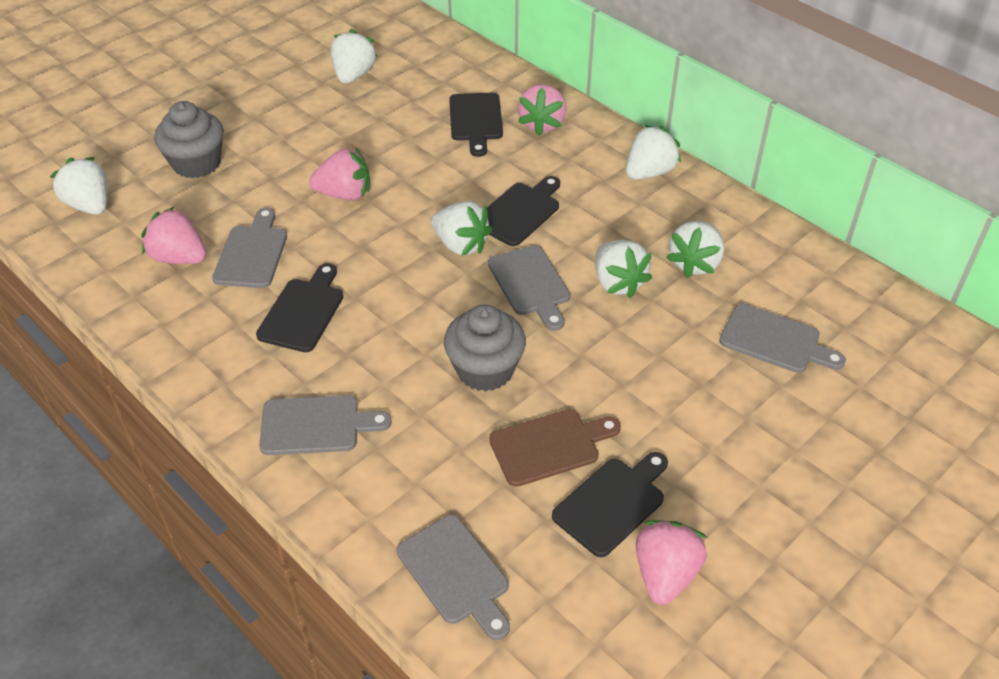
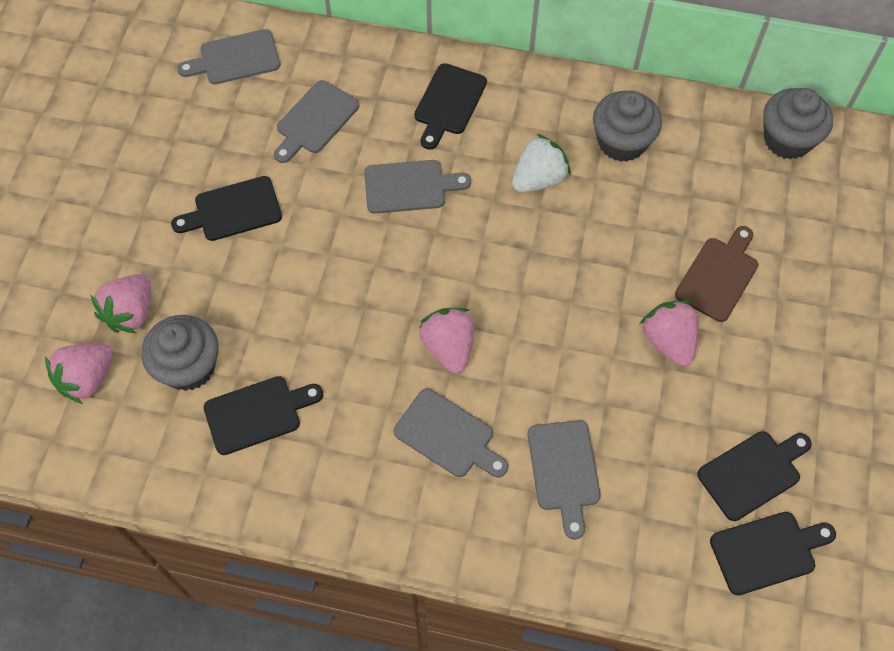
black cutting board: 4 -> 5
grey cupcake: 2 -> 3
white strawberry: 6 -> 1

